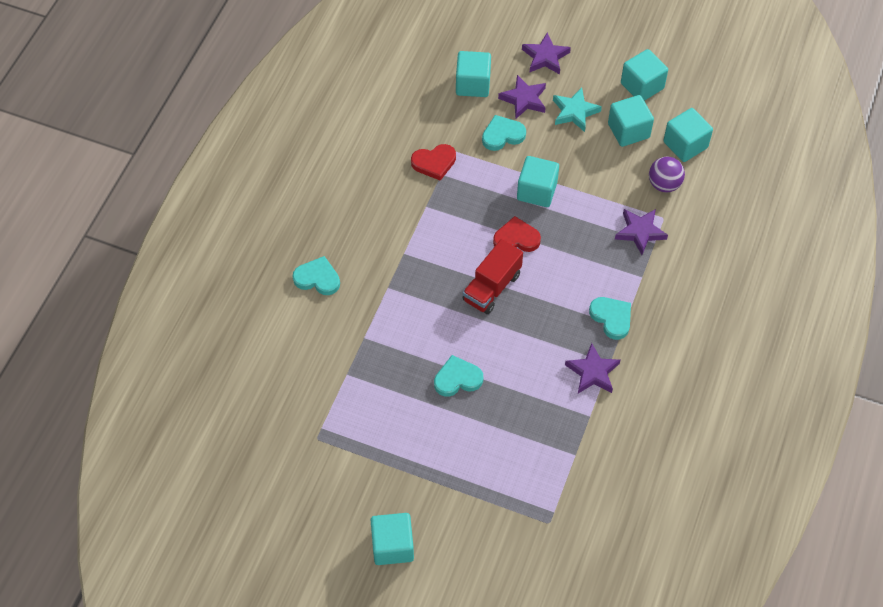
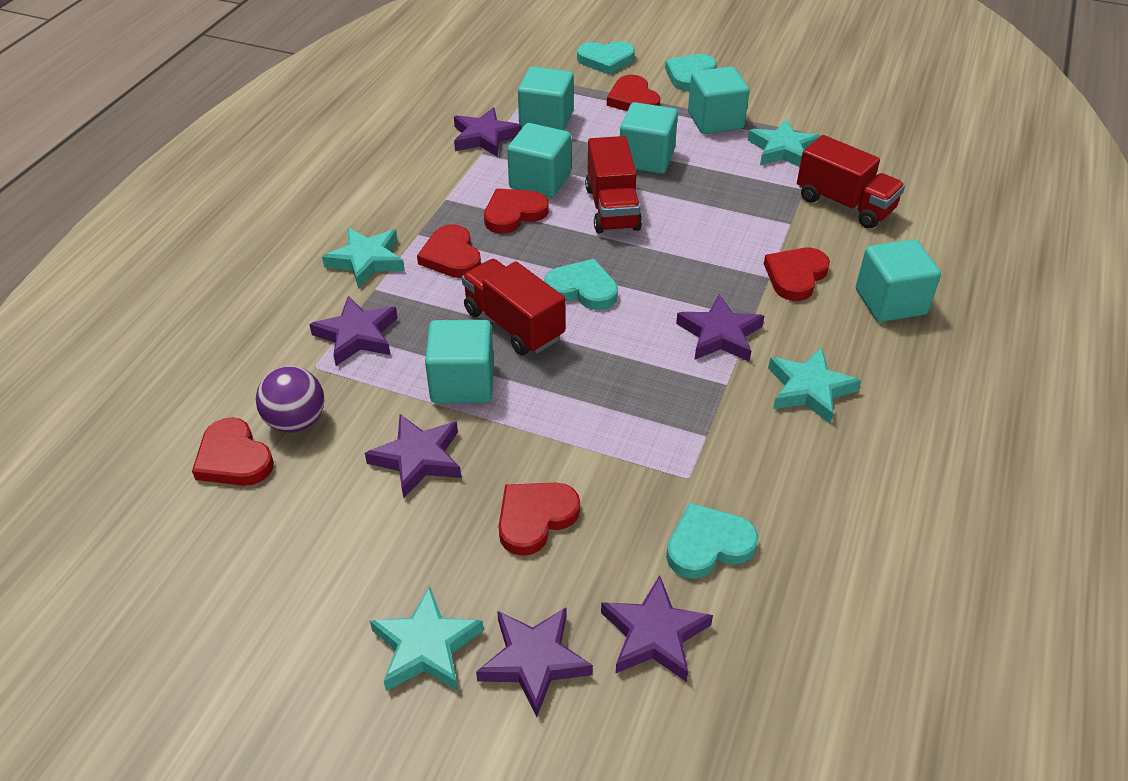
purple star: 4 -> 6
red heart: 2 -> 6
red truck: 1 -> 3
turquoise star: 1 -> 4

